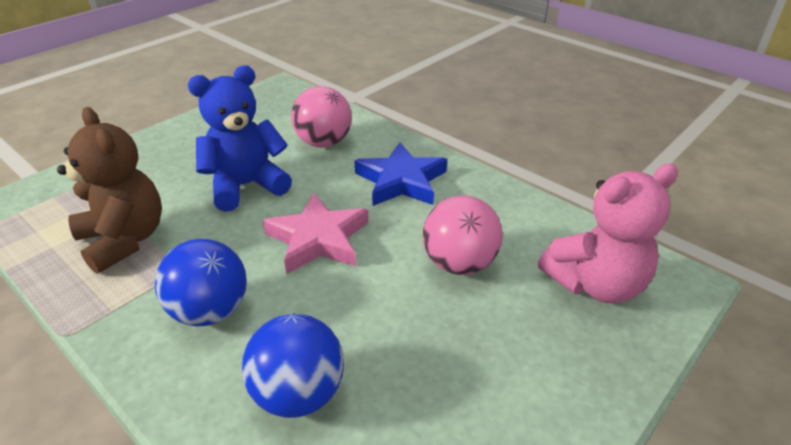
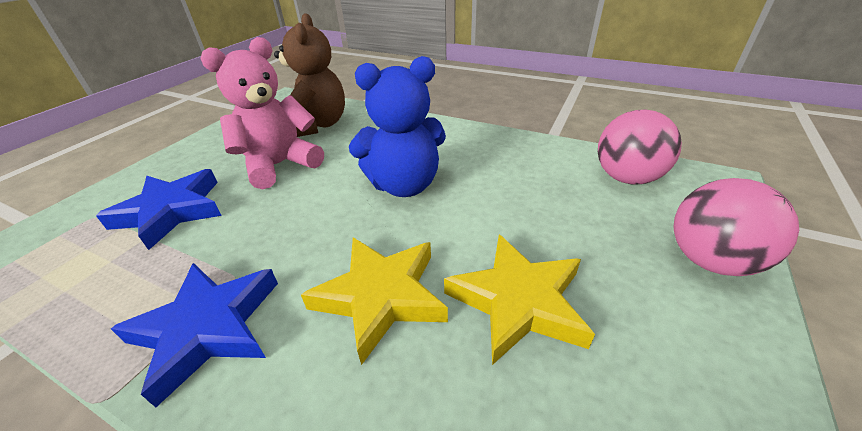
blue ball: 2 -> 0
blue star: 1 -> 2
pink star: 1 -> 0
yellow star: 0 -> 2

